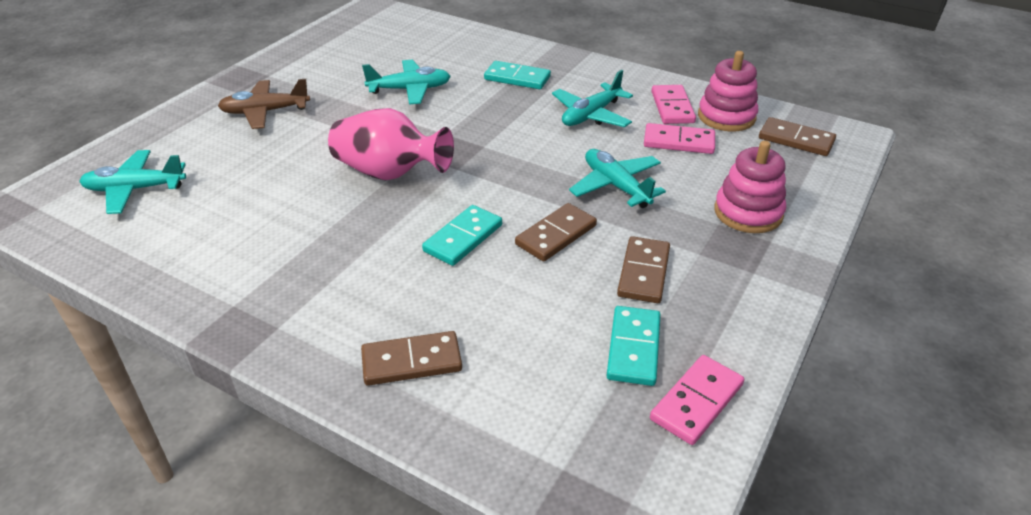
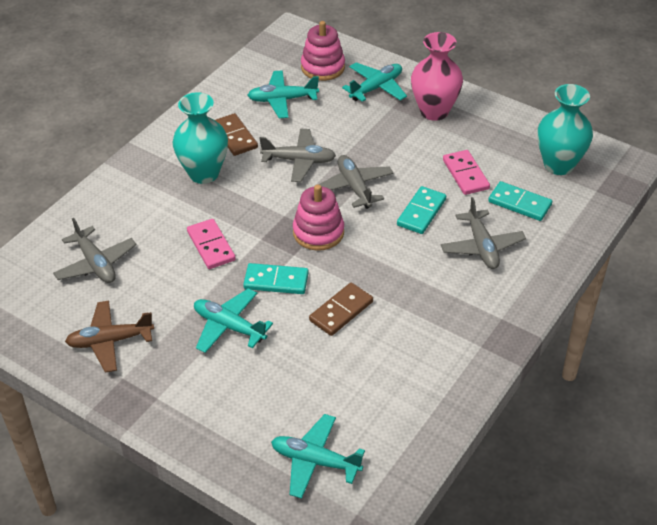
brown domino: 4 -> 2
grey plane: 0 -> 4
pink domino: 3 -> 2
turquoise vase: 0 -> 2

